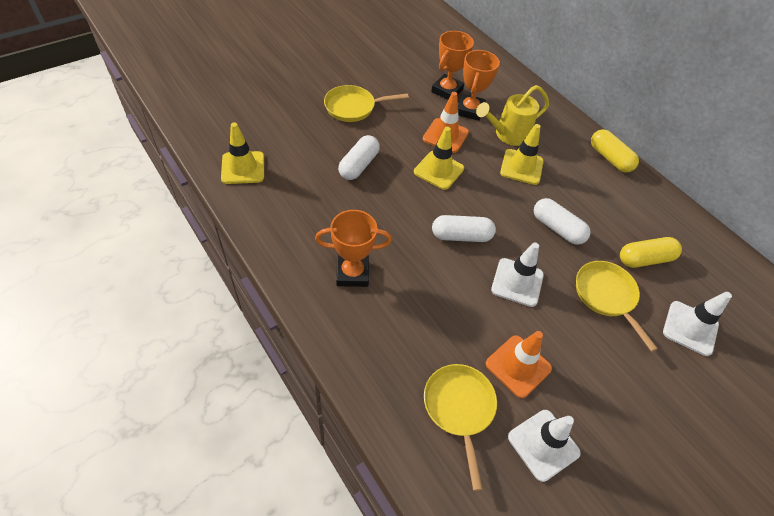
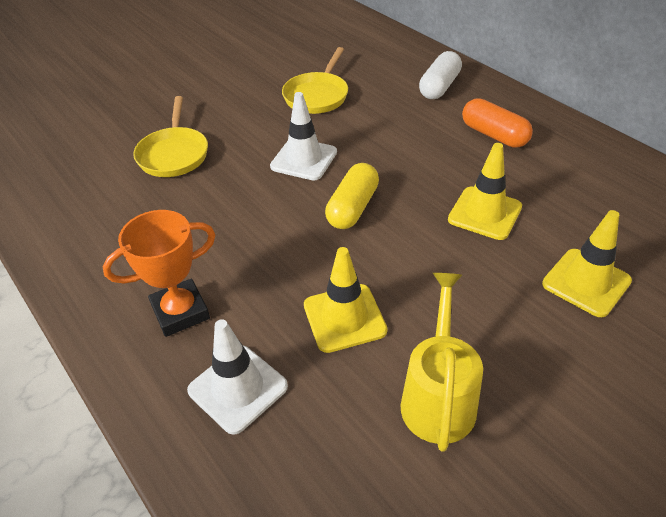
orange capsule: 0 -> 1
orange traffic cone: 2 -> 0
orange trophy: 3 -> 1
white capsule: 3 -> 1
white traffic cone: 3 -> 2
yellow capsule: 2 -> 1
yellow pan: 3 -> 2

